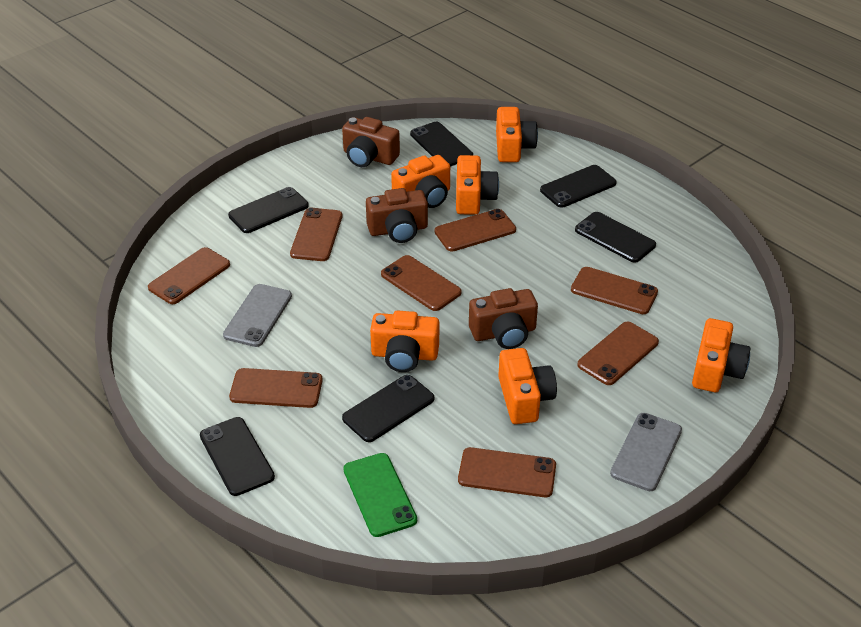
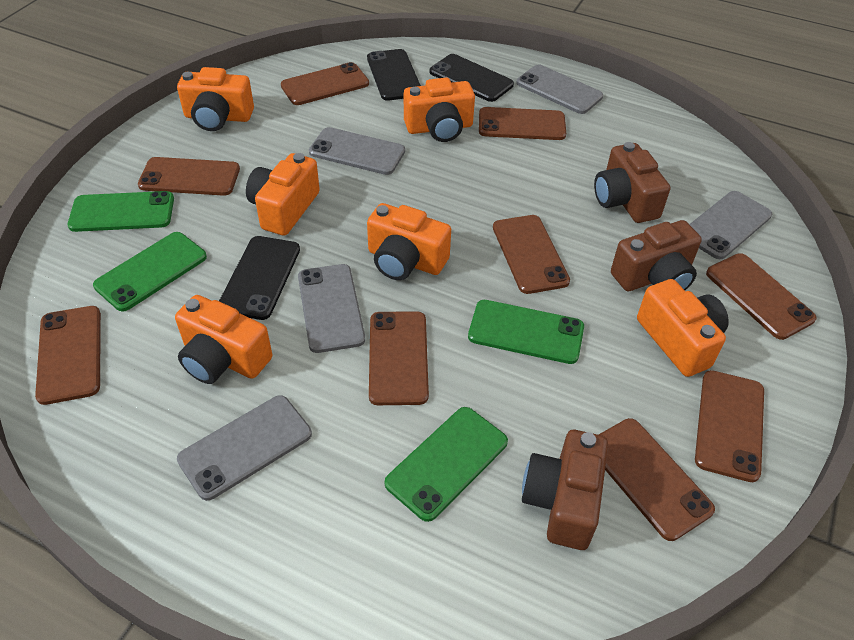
black phone: 6 -> 3
brown phone: 8 -> 9
green phone: 1 -> 4
grey phone: 2 -> 5

